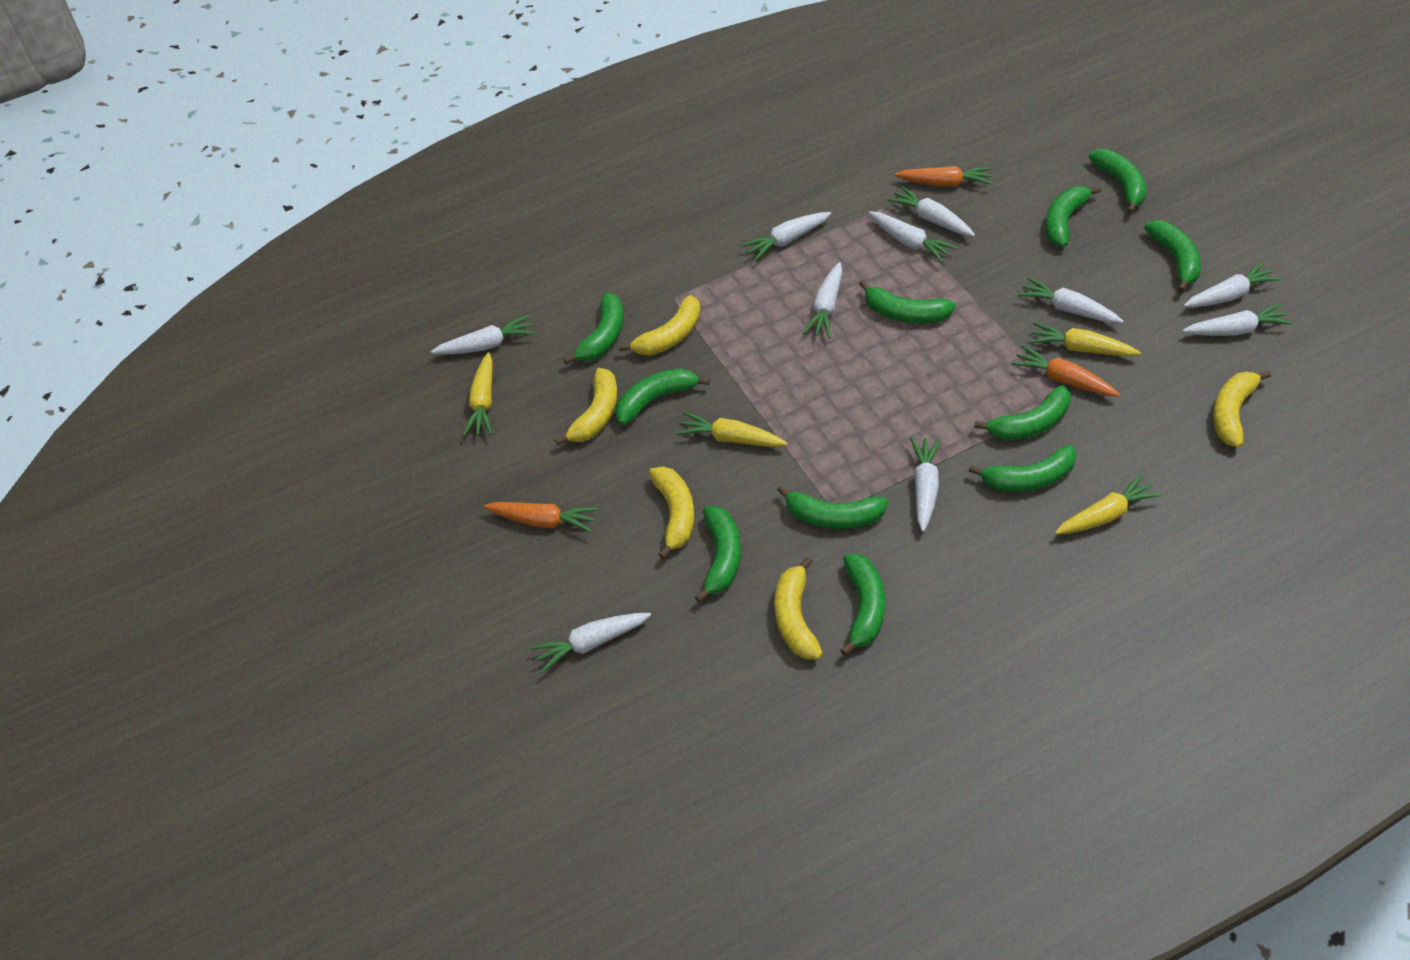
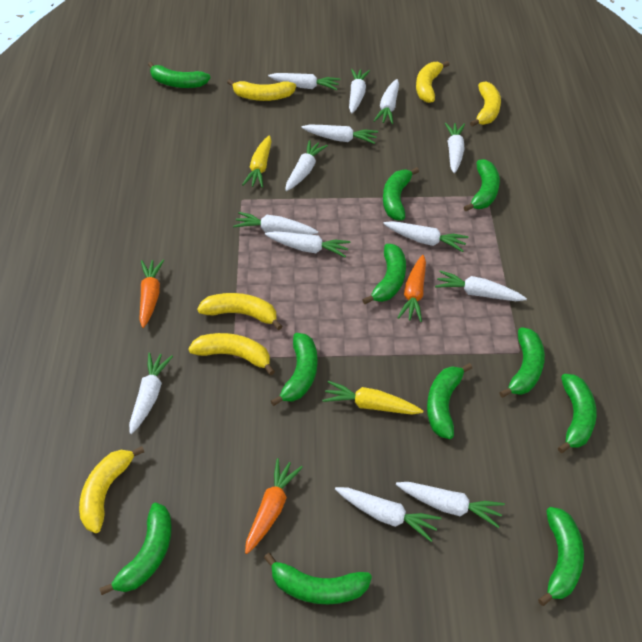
white carrot: 10 -> 13
yellow banana: 5 -> 6
yellow carrot: 4 -> 2

